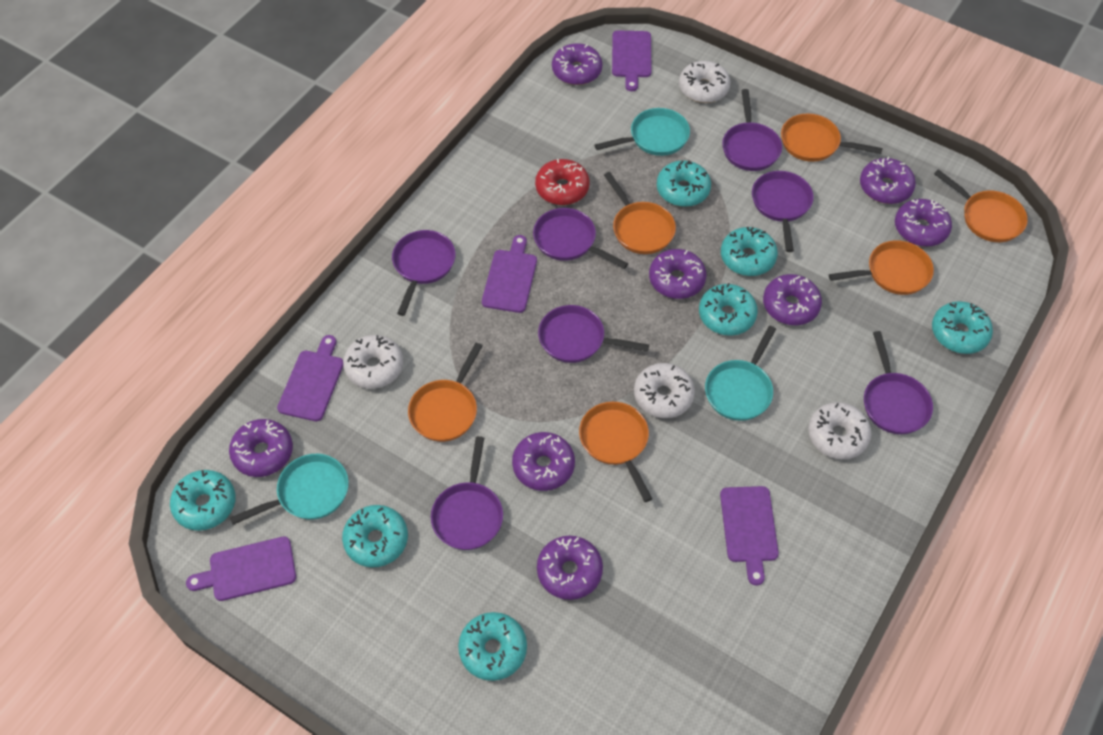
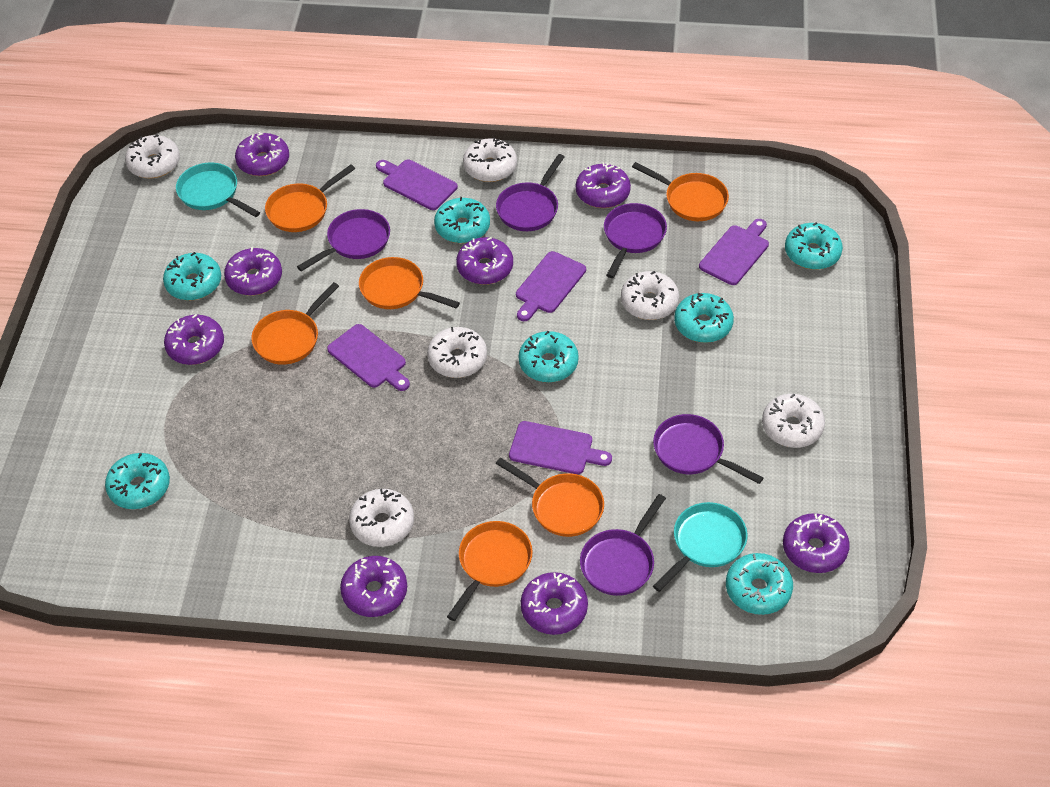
purple pan: 7 -> 5
red donut: 1 -> 0
turquoise pan: 3 -> 2
white donut: 4 -> 6

